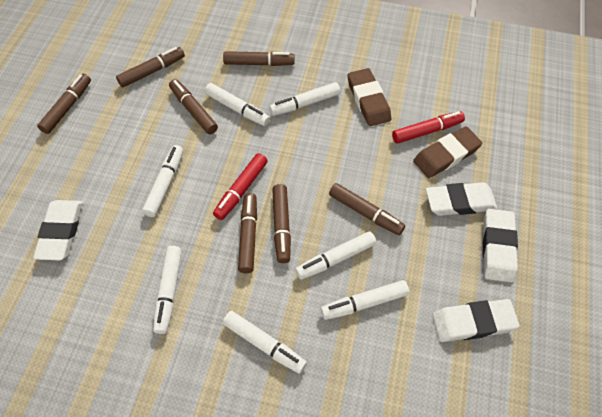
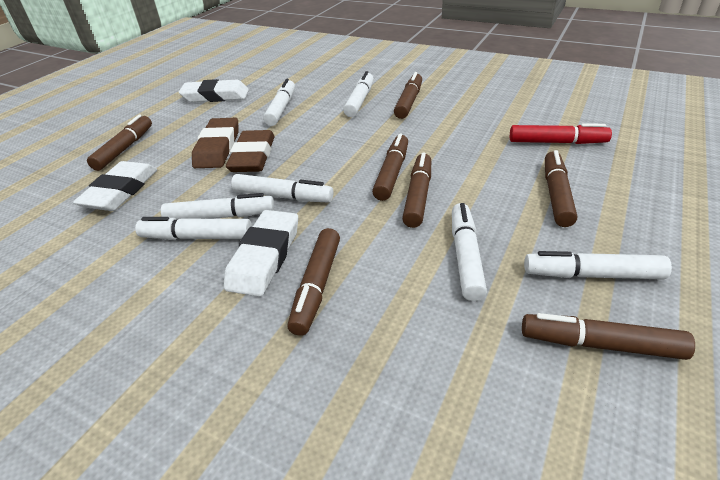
red marker: 2 -> 1
white eraser: 4 -> 3

